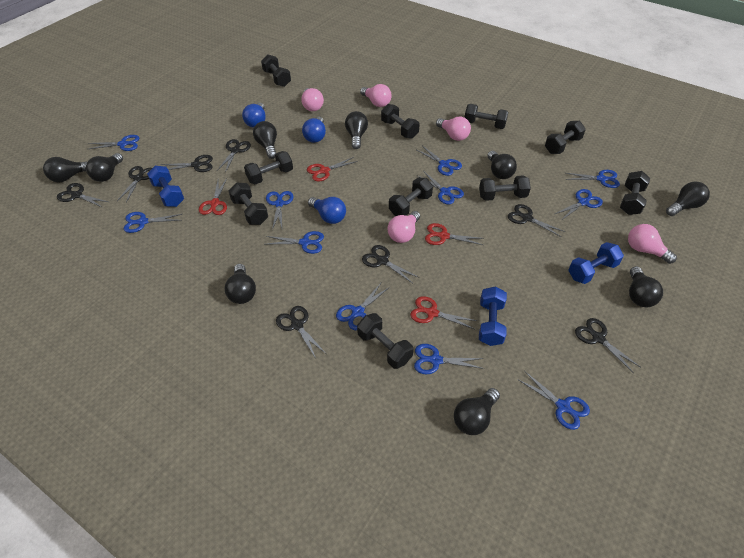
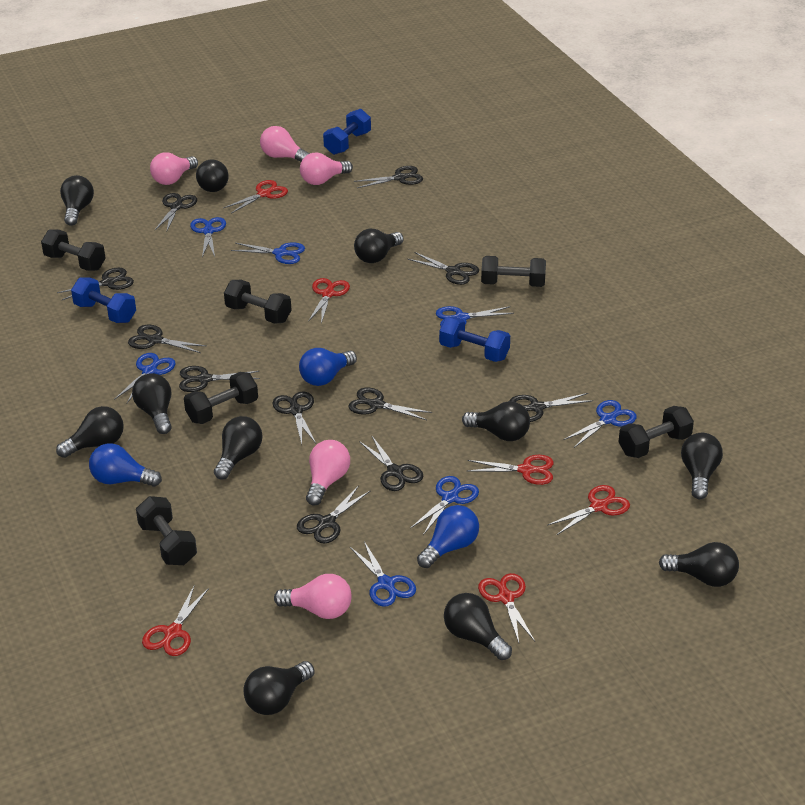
black dumbbell: 10 -> 6
black light bulb: 9 -> 11
black scissors: 8 -> 11
blue scissors: 11 -> 7
red scissors: 4 -> 6

